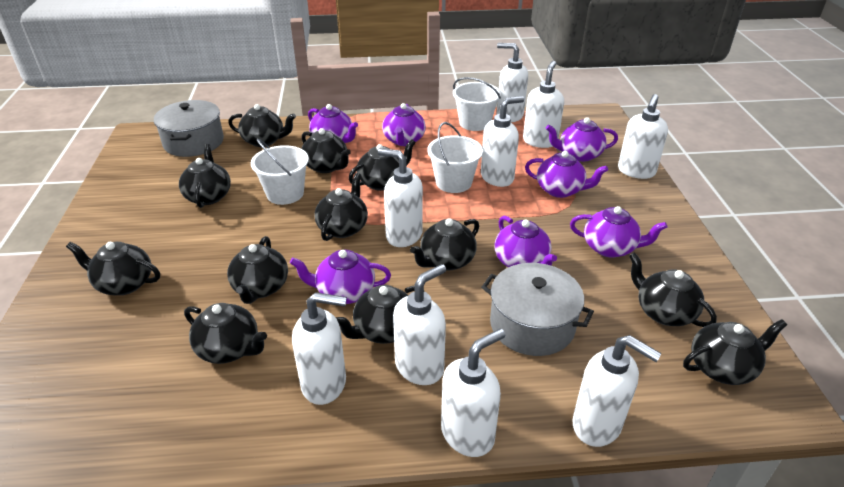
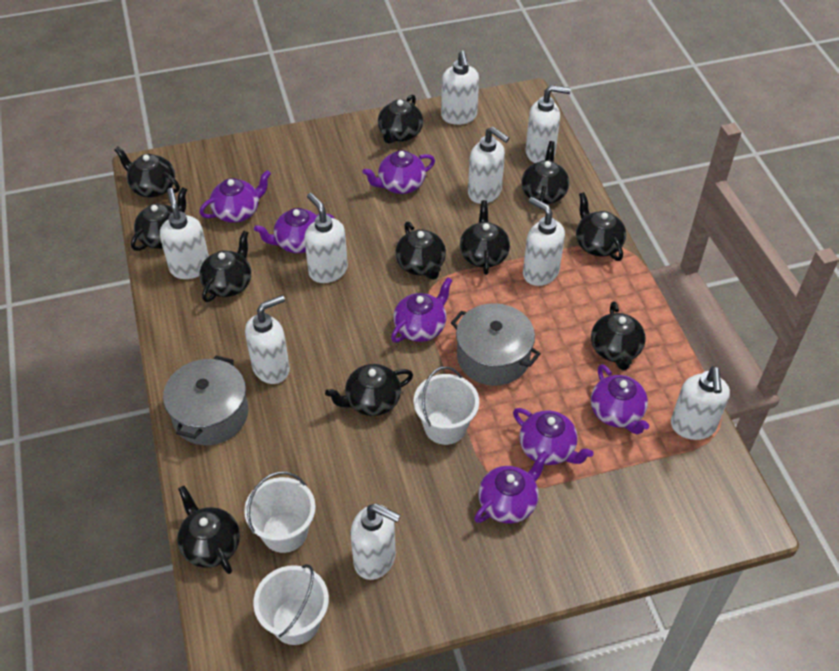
black teapot: 12 -> 11

